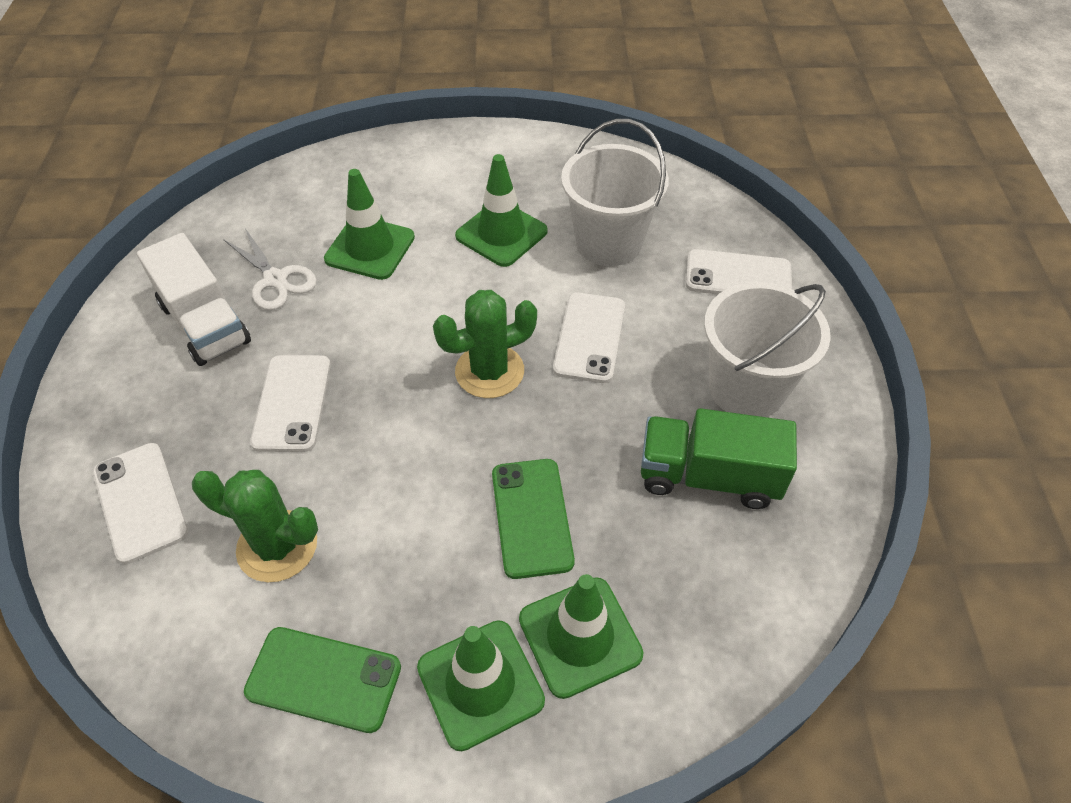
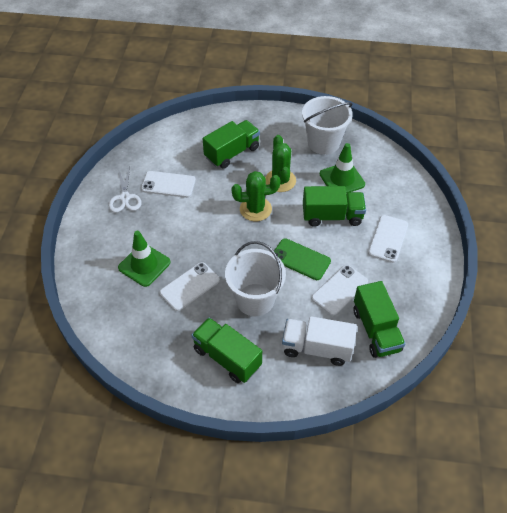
green phone: 2 -> 1
green traffic cone: 4 -> 2
green truck: 1 -> 4

